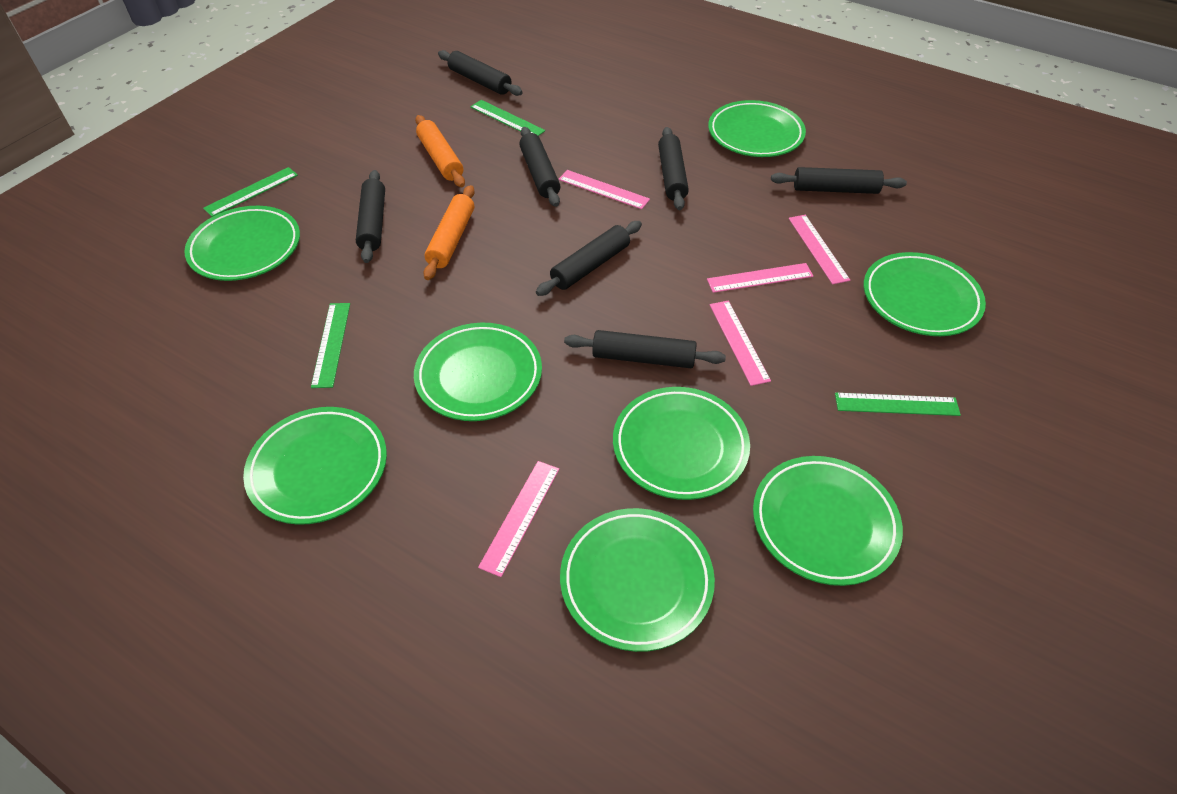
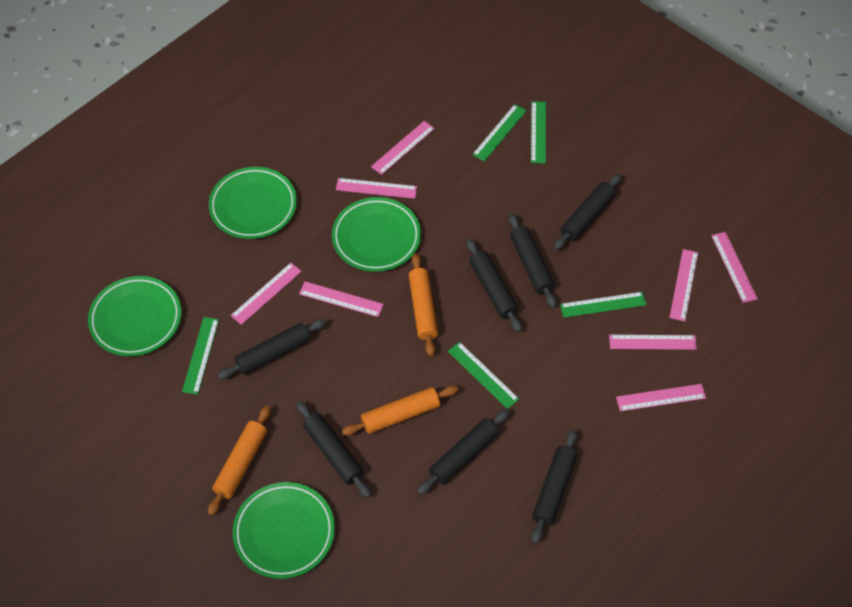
green plate: 8 -> 4
green ruler: 4 -> 5
orange rolling pin: 2 -> 3
pink ruler: 5 -> 8

